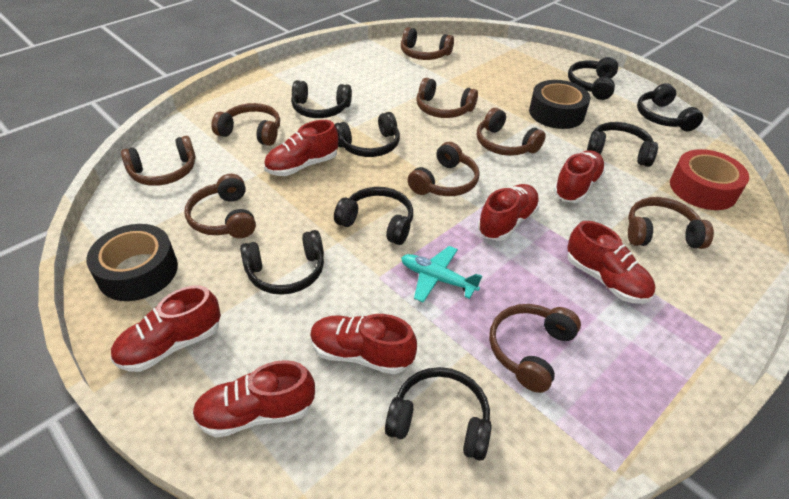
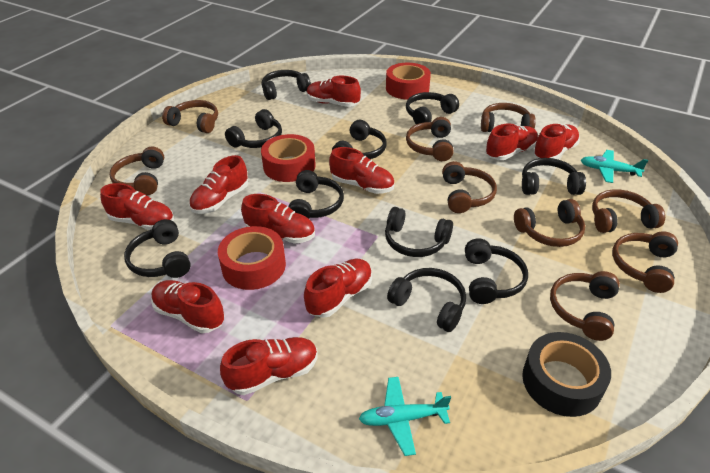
black headphones: 8 -> 10
black tape: 2 -> 1
red shoe: 7 -> 10
red tape: 1 -> 3
turquoise plane: 1 -> 2

